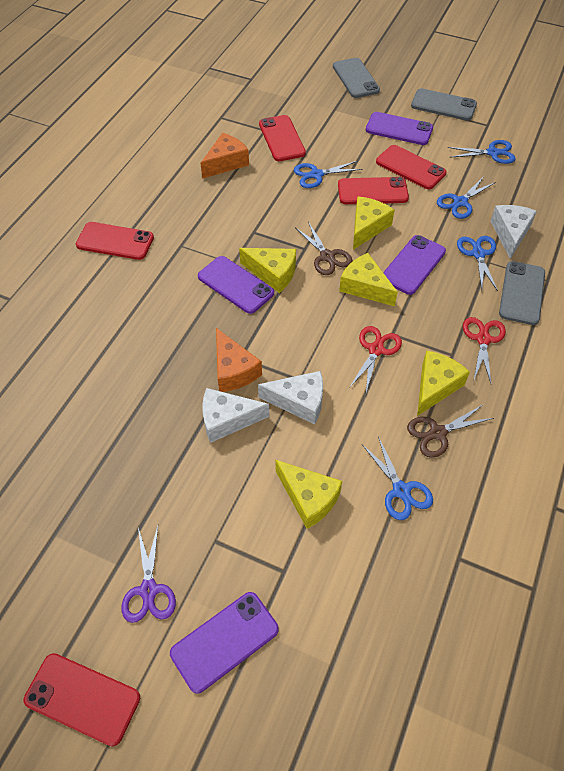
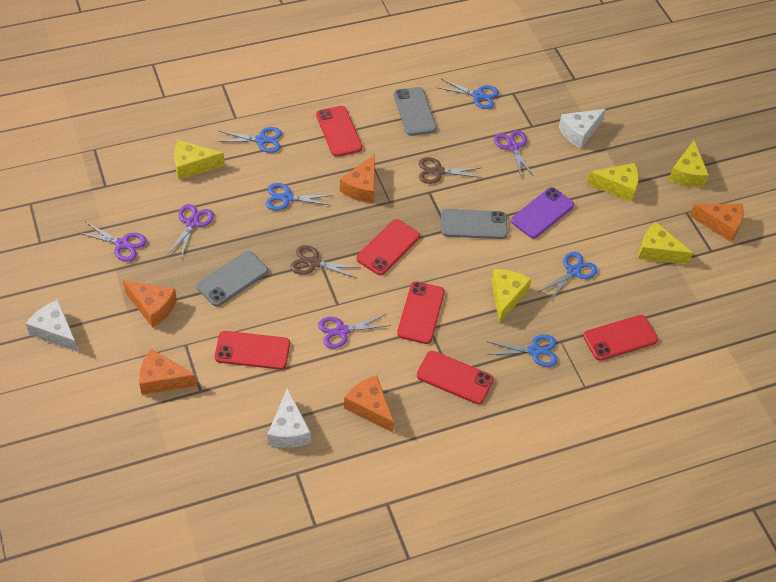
orange cheese: 2 -> 5
purple phone: 4 -> 1
purple scissors: 1 -> 4
red phone: 5 -> 6
red scissors: 2 -> 0

